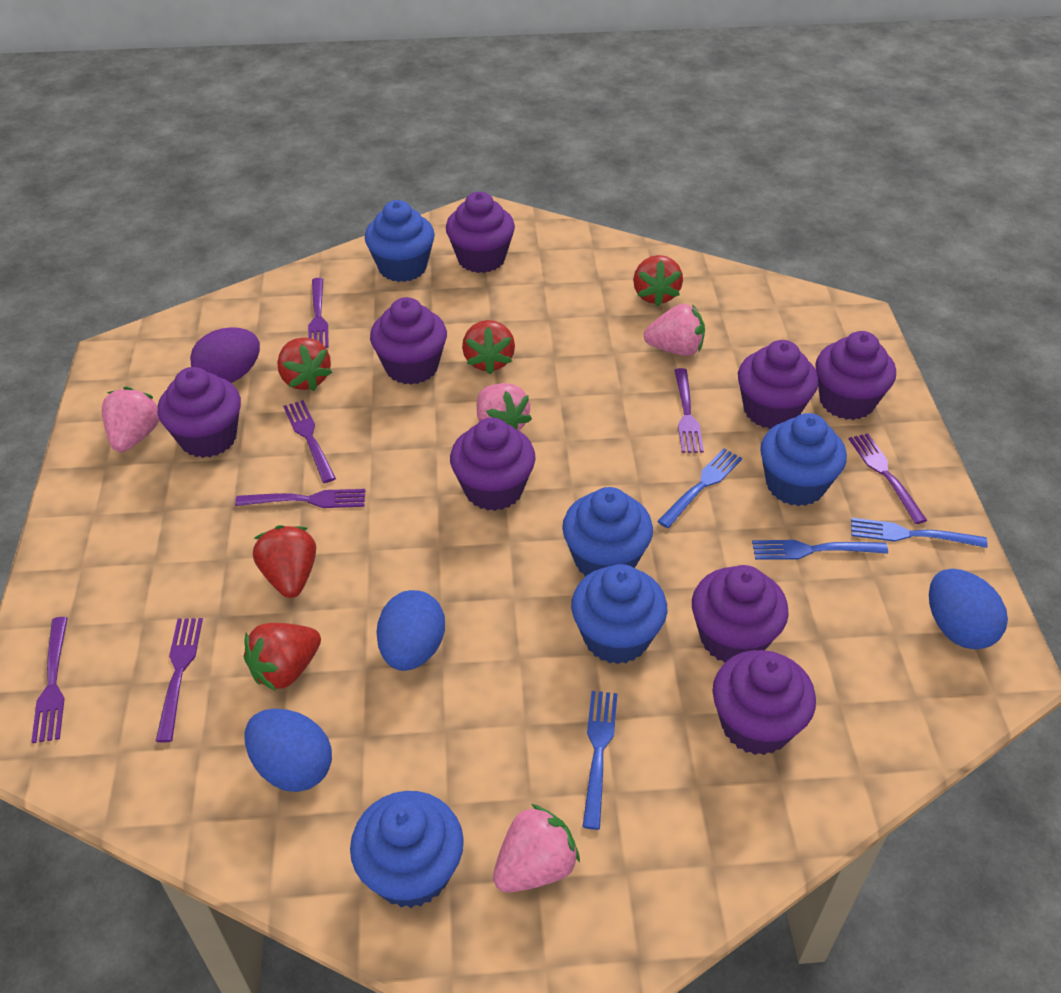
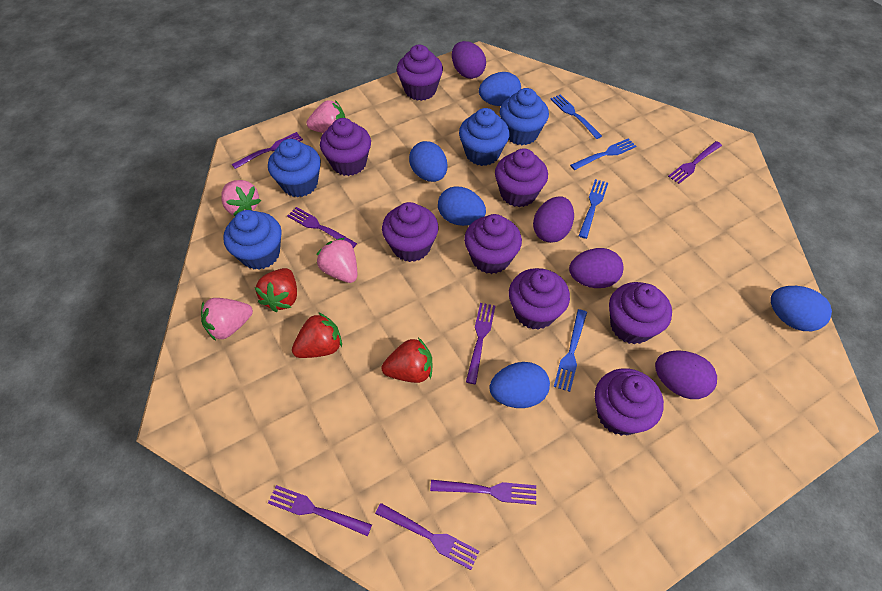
blue cupcake: 5 -> 4
blue egg: 3 -> 5
purple egg: 1 -> 4
red strawberry: 5 -> 3

